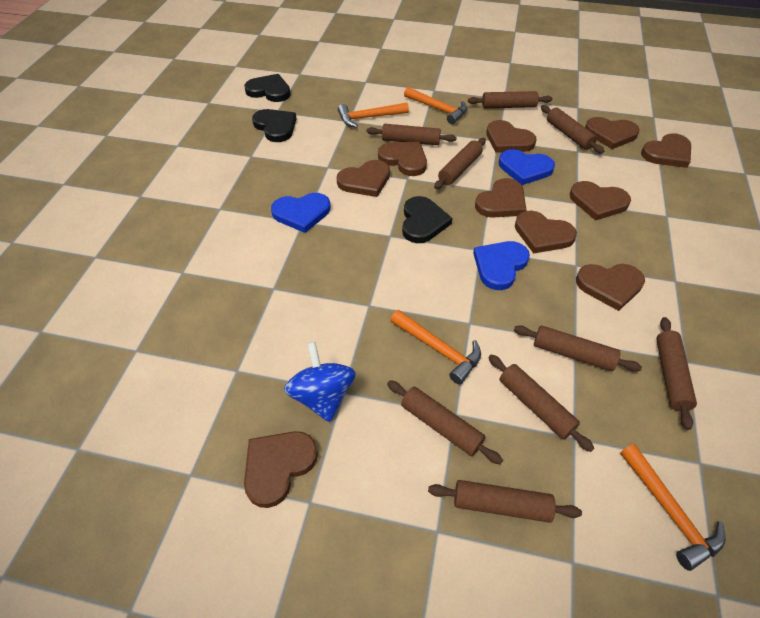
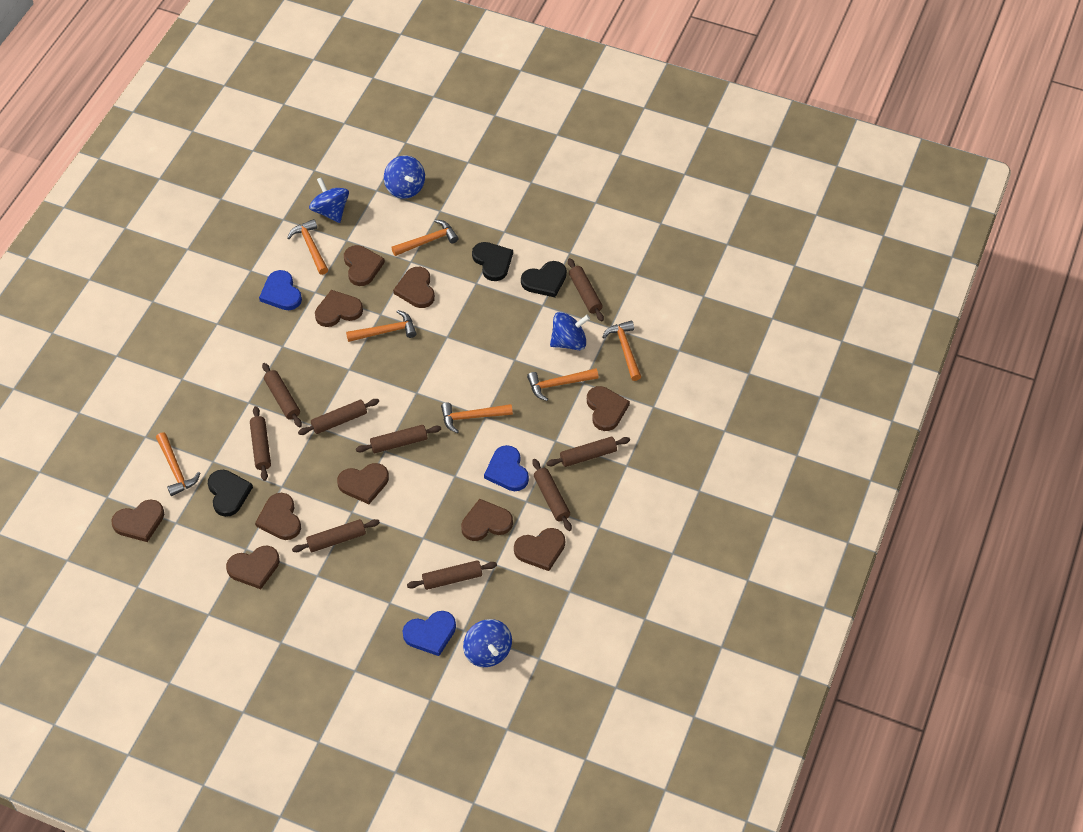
blue spinning top: 1 -> 4
orange hammer: 4 -> 7

